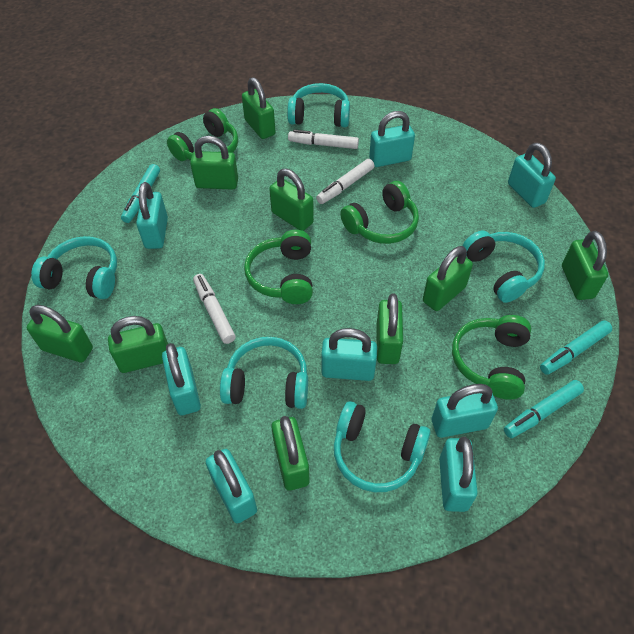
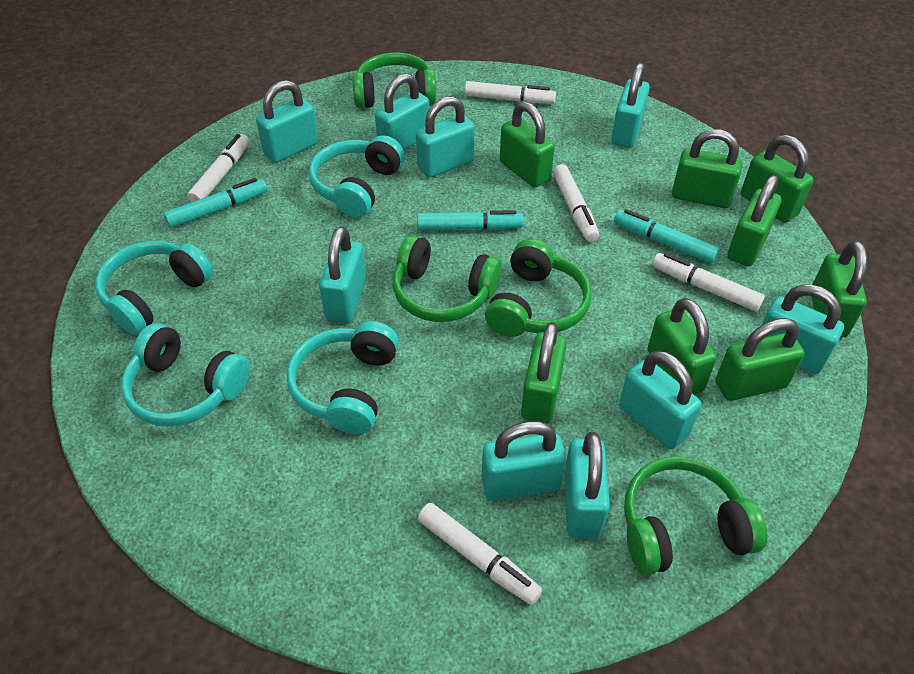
green padlock: 9 -> 8
turquoise headphones: 5 -> 4
turquoise padlock: 8 -> 9
white marker: 3 -> 5

